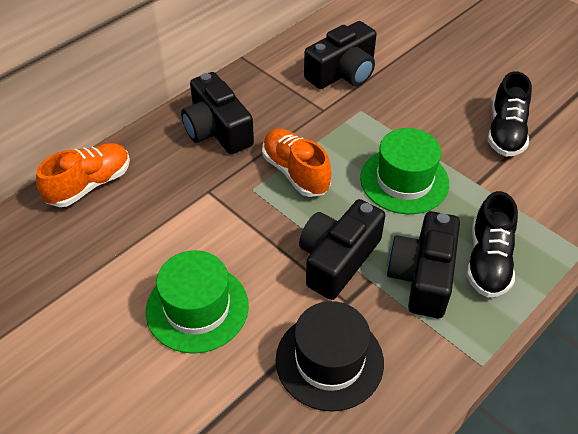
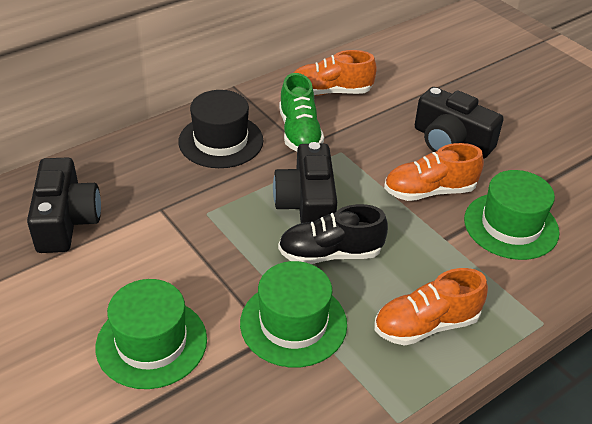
black camera: 4 -> 3
black shoe: 2 -> 1
green hat: 2 -> 3
green shoe: 0 -> 1
orange shoe: 2 -> 3

